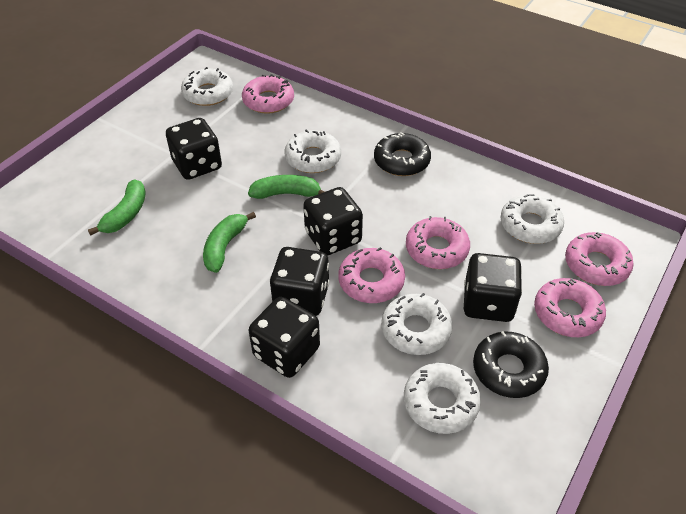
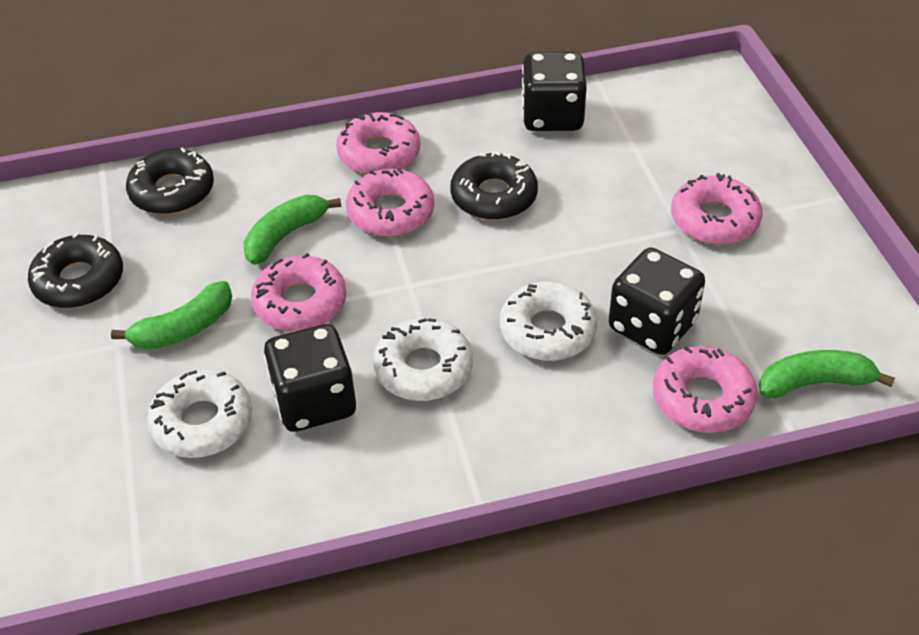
black dice: 5 -> 3
black donut: 2 -> 3
white donut: 5 -> 3

